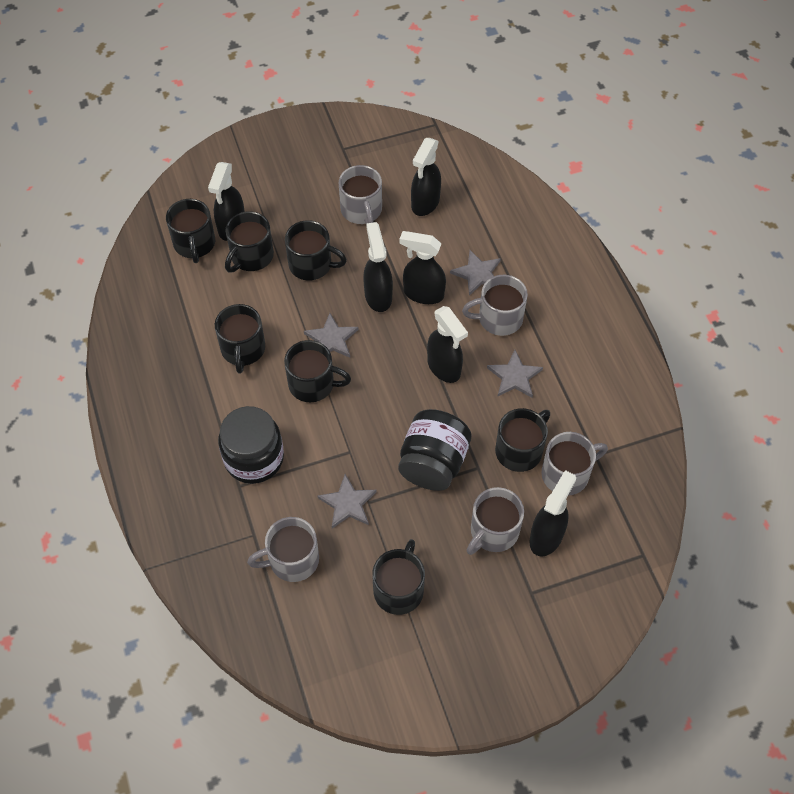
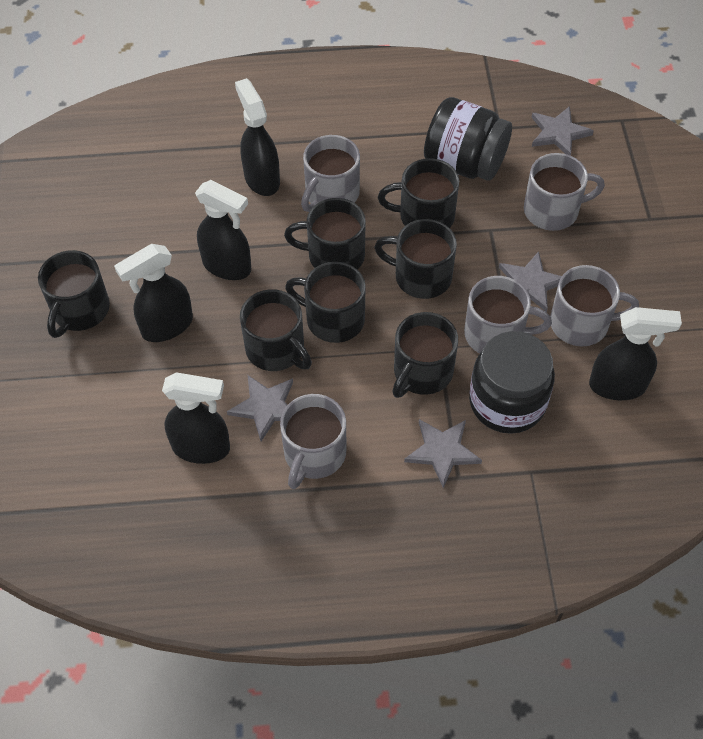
black spray bottle: 6 -> 5

